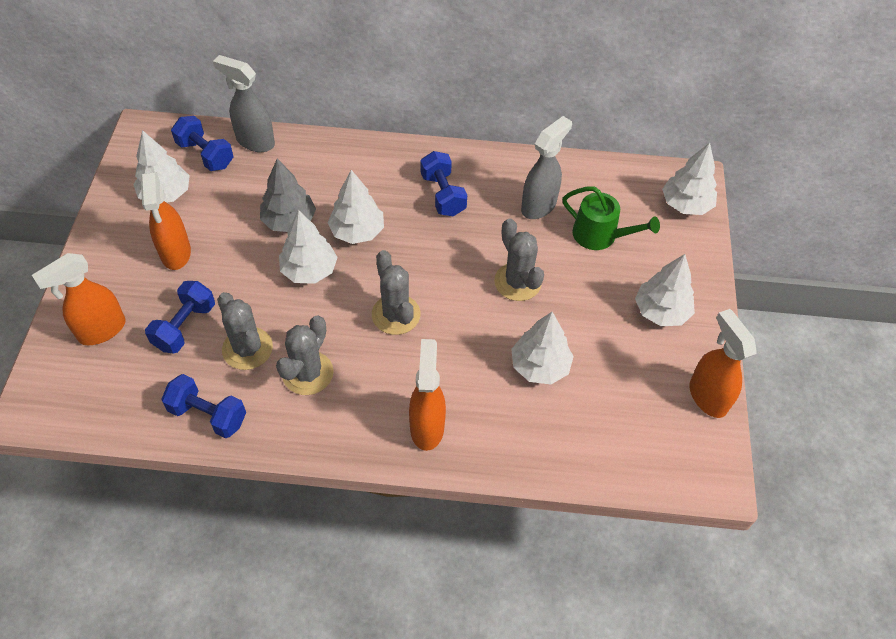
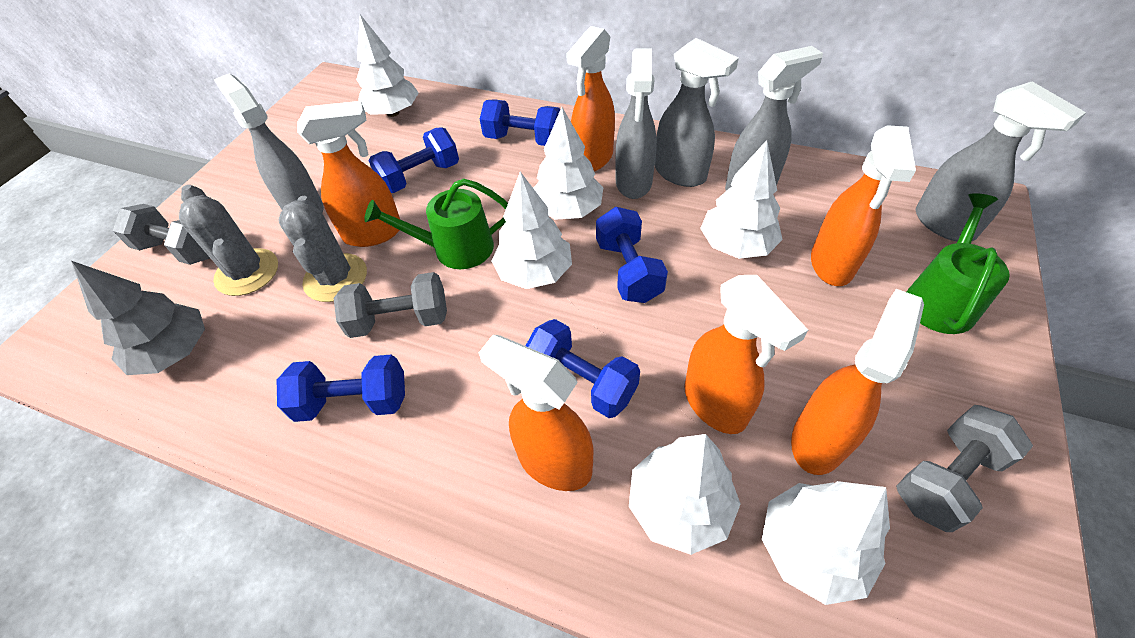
blue dumbbell: 4 -> 5
green watering can: 1 -> 2
grey cactus: 4 -> 2
grey dumbbell: 0 -> 3
grey spray bottle: 2 -> 5
orange spray bottle: 4 -> 6

